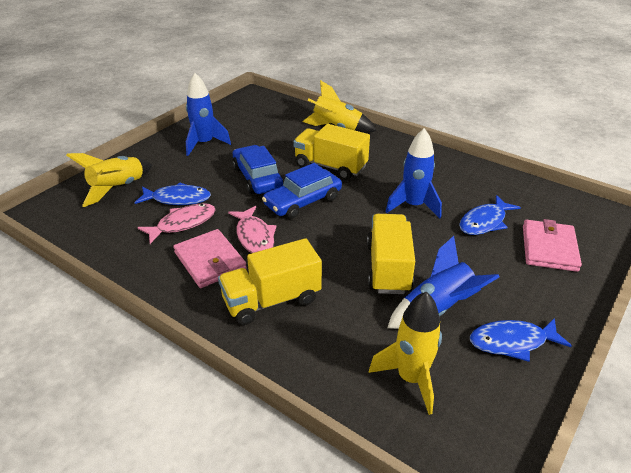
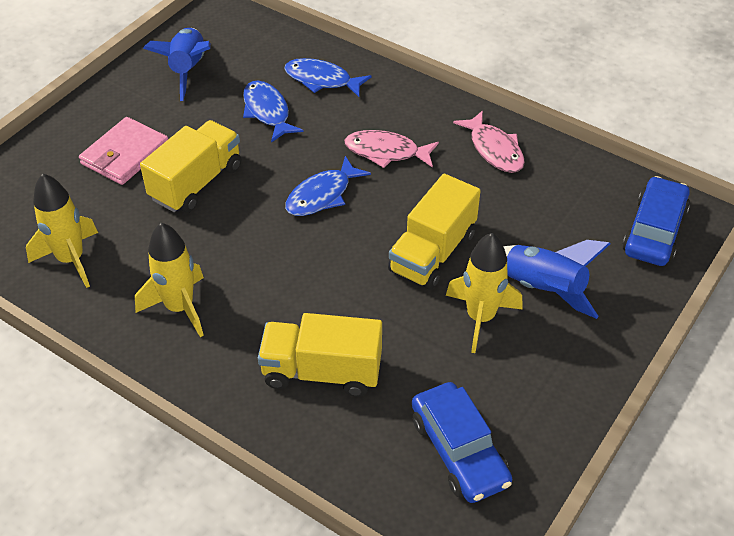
blue rocket: 3 -> 2
pink wallet: 2 -> 1

